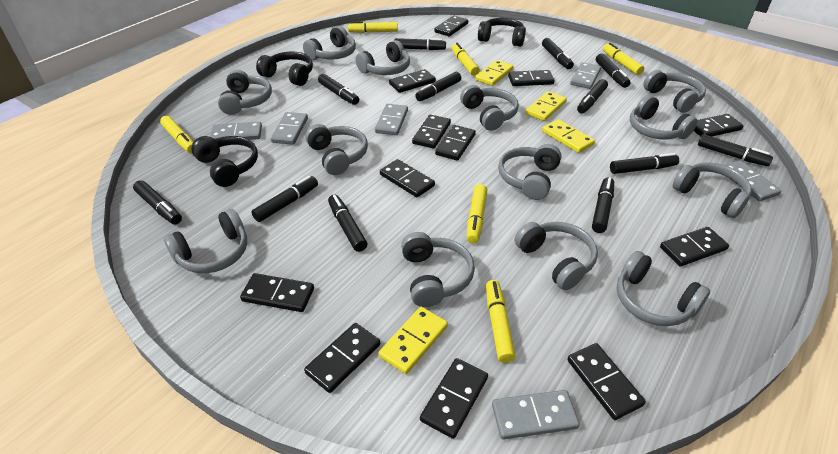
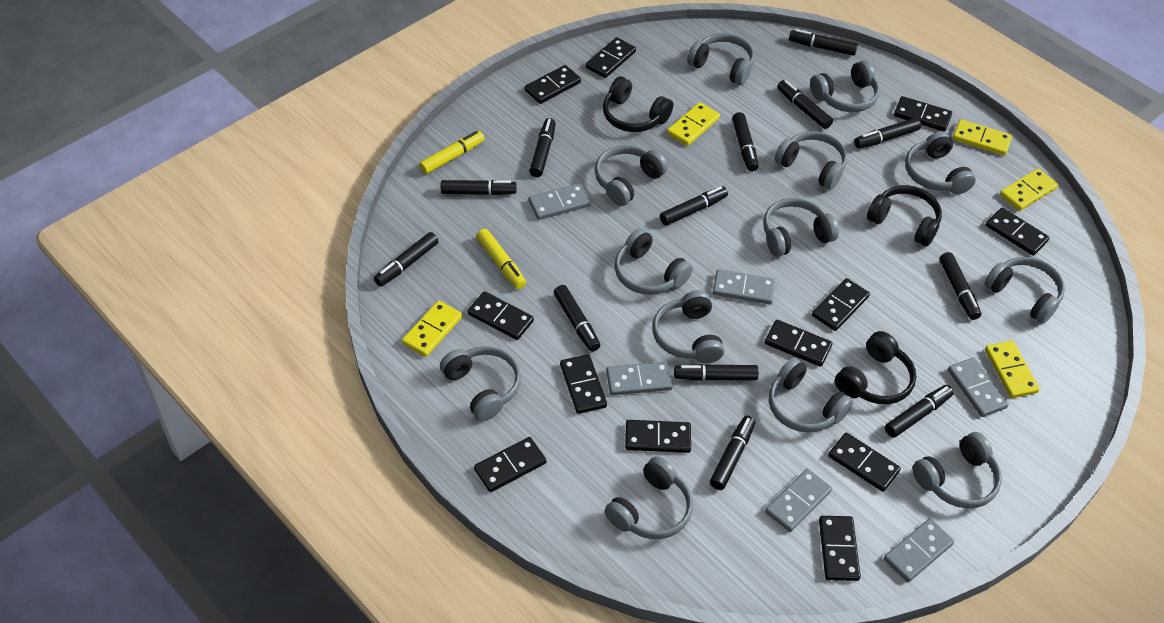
black marker: 12 -> 13
yellow domino: 4 -> 5
yellow marker: 6 -> 2

